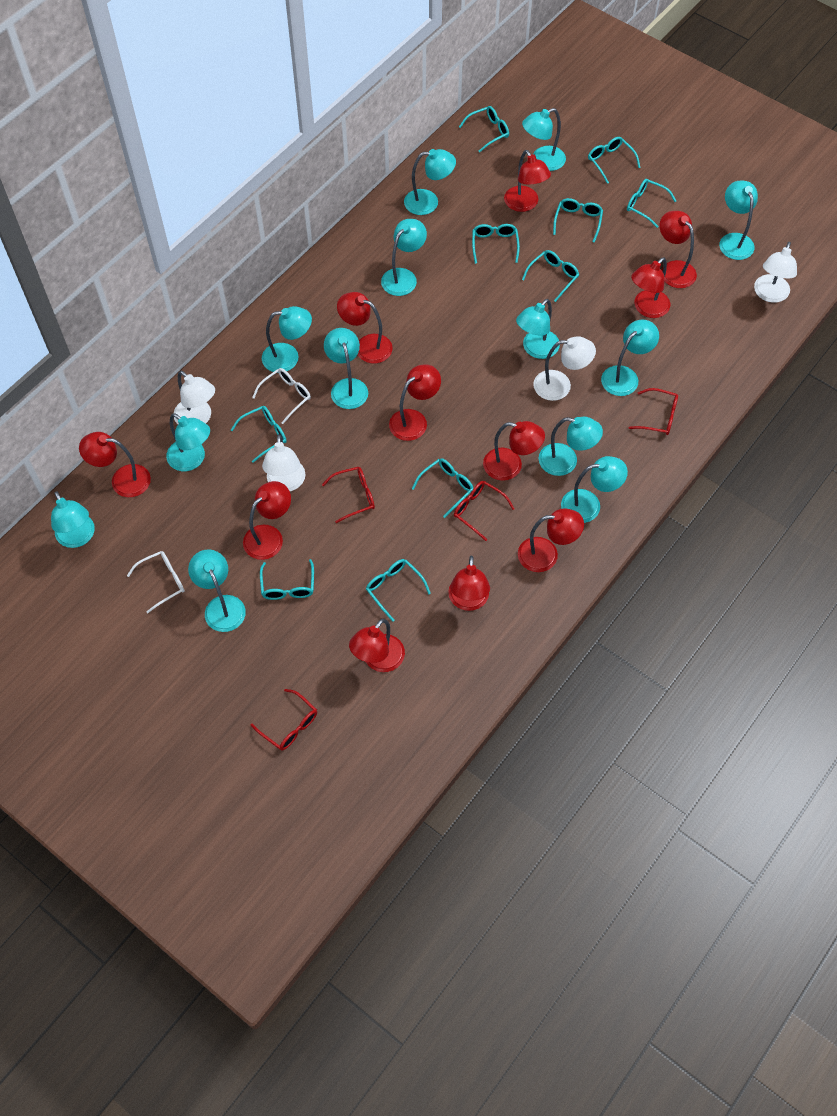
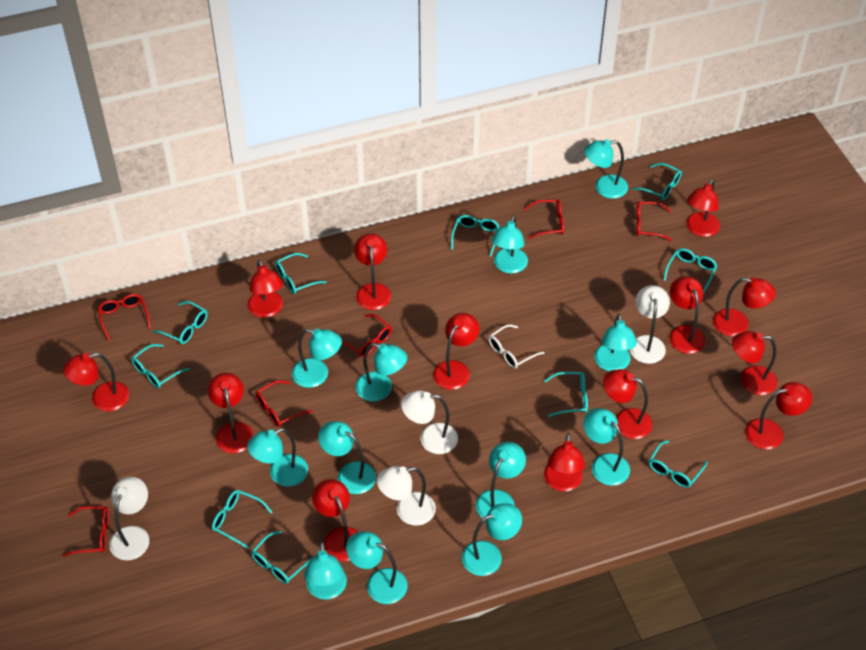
red glasses: 4 -> 6
red lamp: 11 -> 13
turquoise lamp: 13 -> 12
white glasses: 2 -> 1

